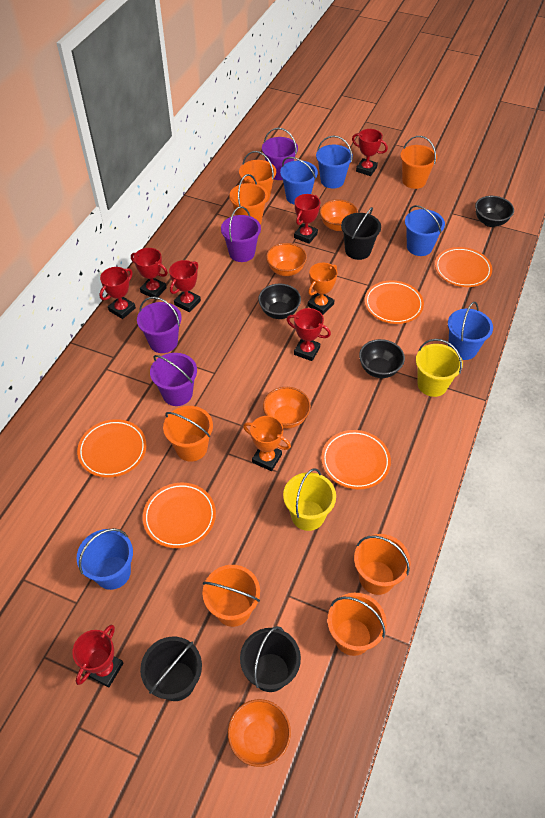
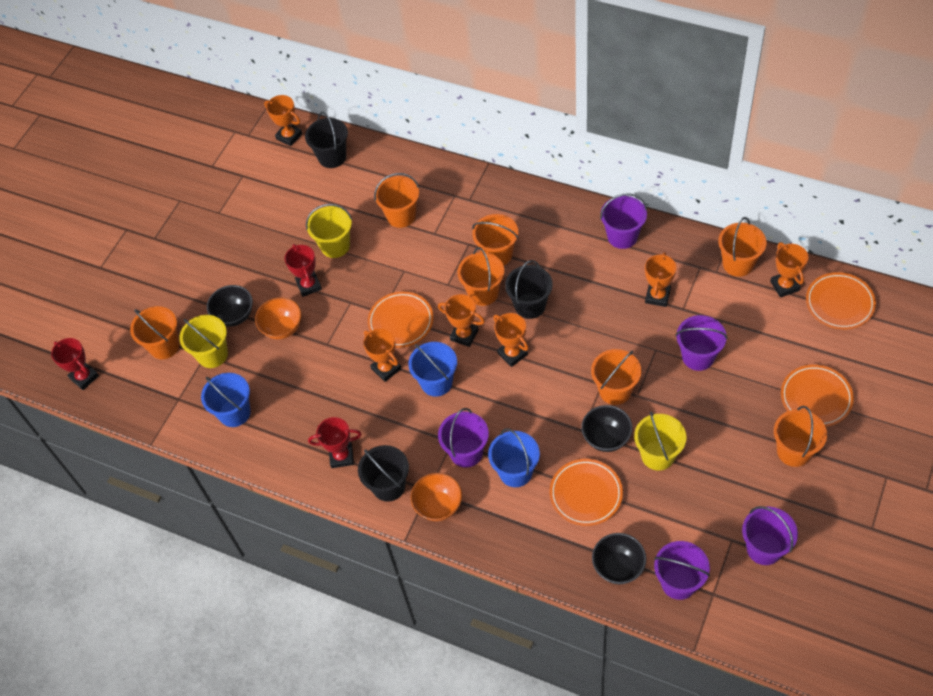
blue bucket: 5 -> 3
orange bowl: 4 -> 2
orange plate: 5 -> 4
orange trophy: 2 -> 6
purple bucket: 4 -> 5
red trophy: 7 -> 3
yellow bucket: 2 -> 3

